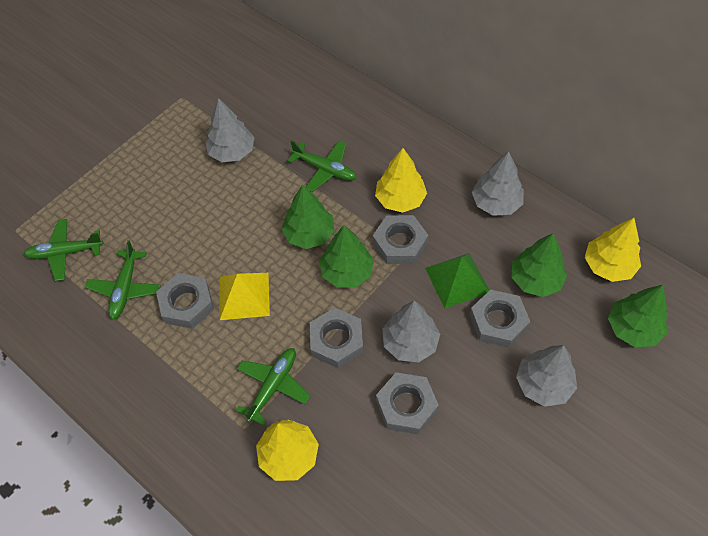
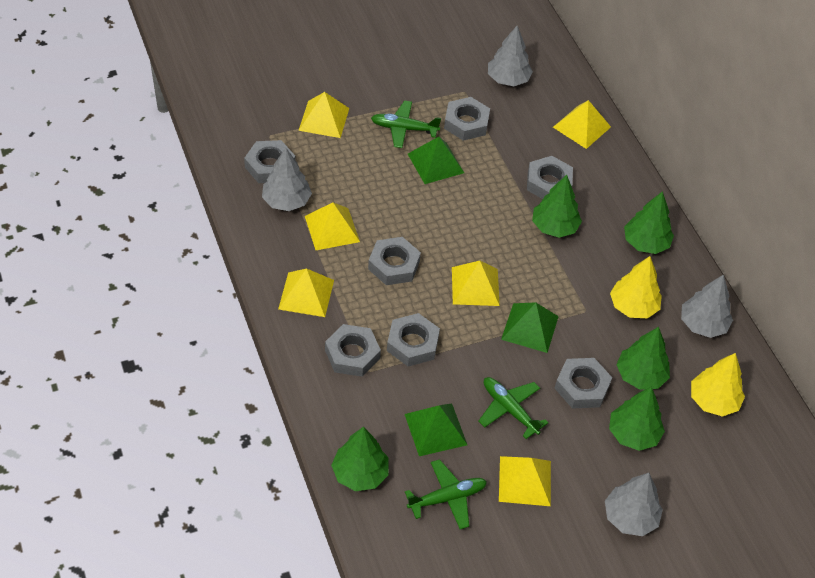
green plane: 4 -> 3
green pyramid: 1 -> 3
green tree: 4 -> 5
grey nut: 5 -> 7
yellow pyramid: 1 -> 6
yellow tree: 3 -> 2

